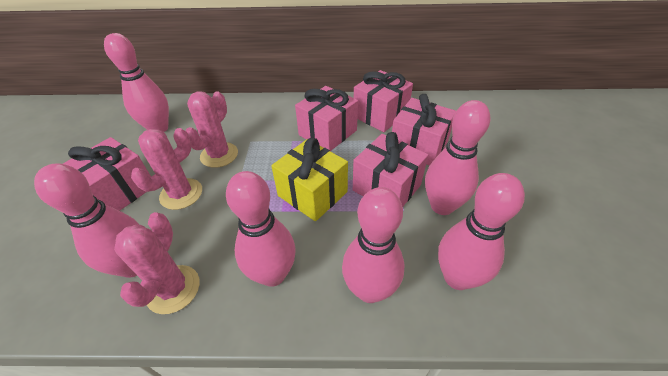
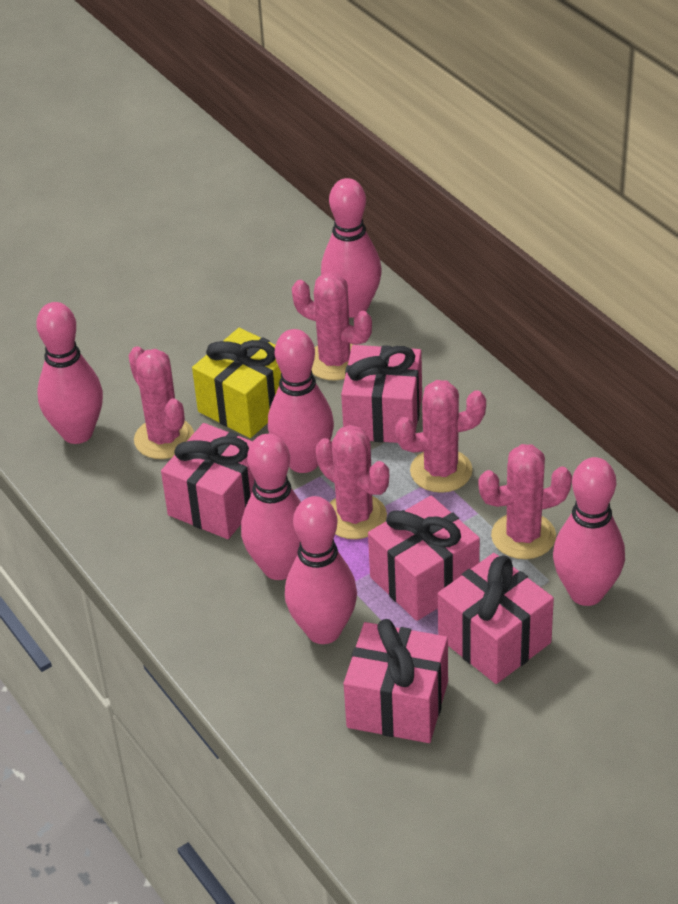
pink cactus: 3 -> 5

